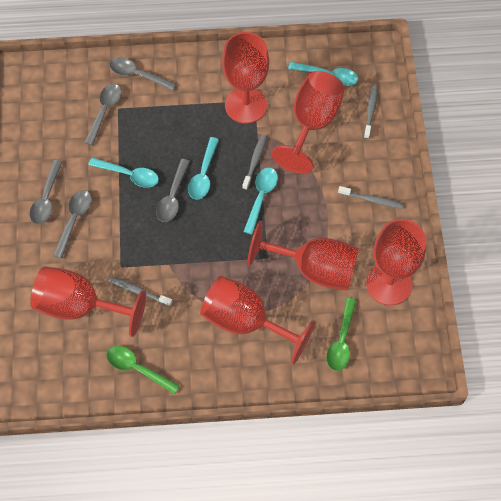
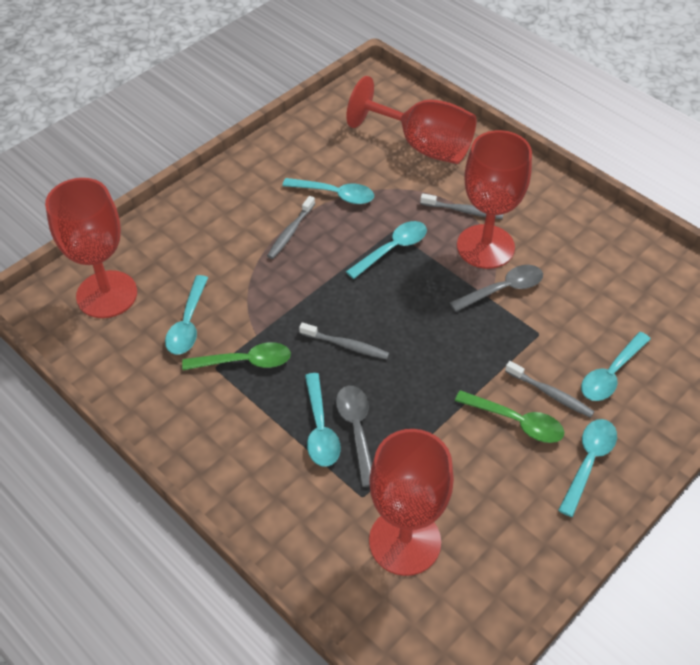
grey spoon: 5 -> 2
red goblet: 6 -> 4
turquoise spoon: 4 -> 6

